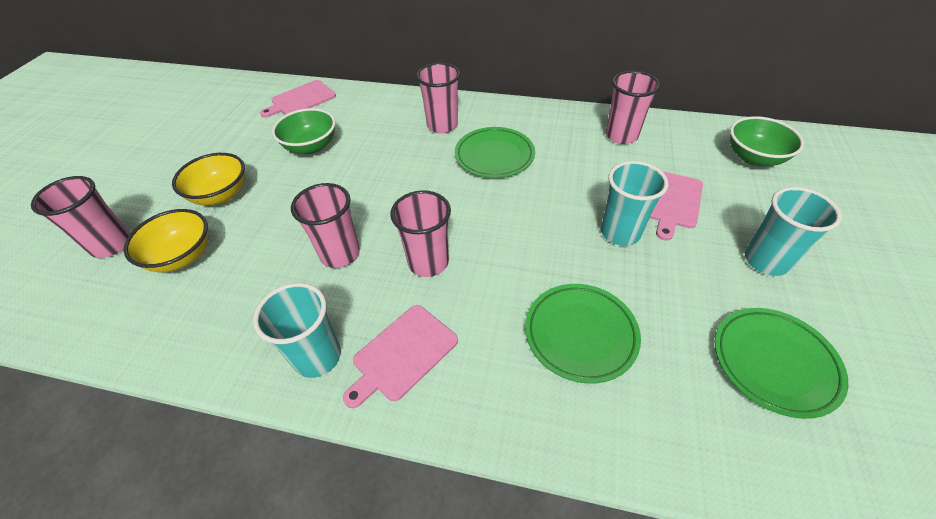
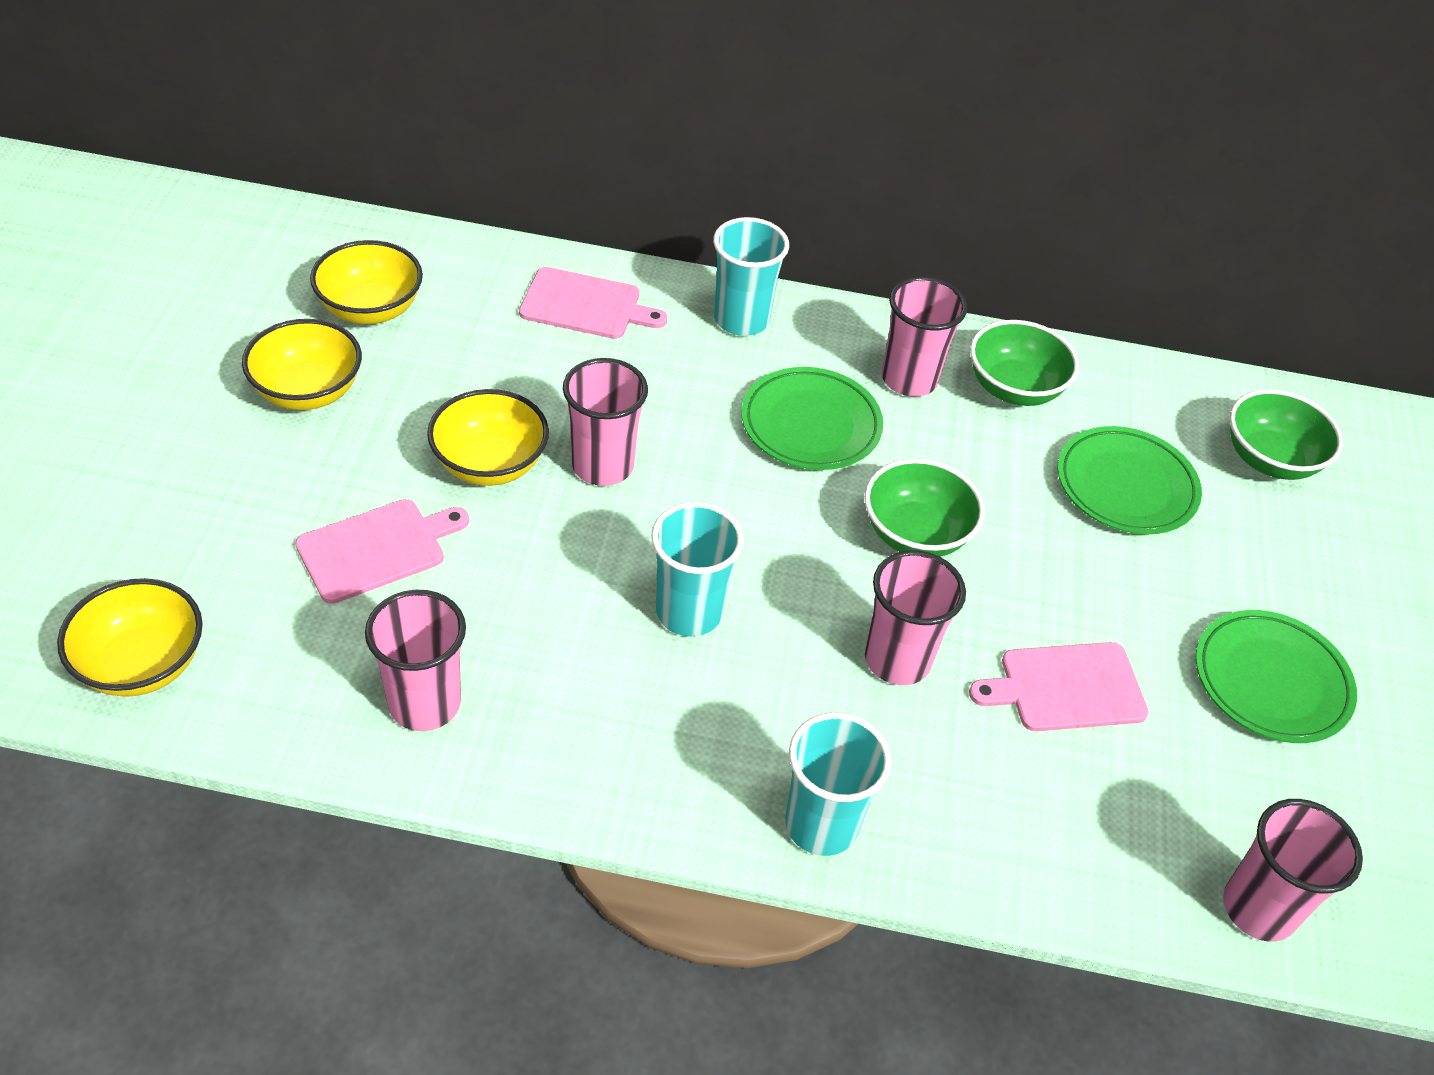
green bowl: 2 -> 3
yellow bowl: 2 -> 4

